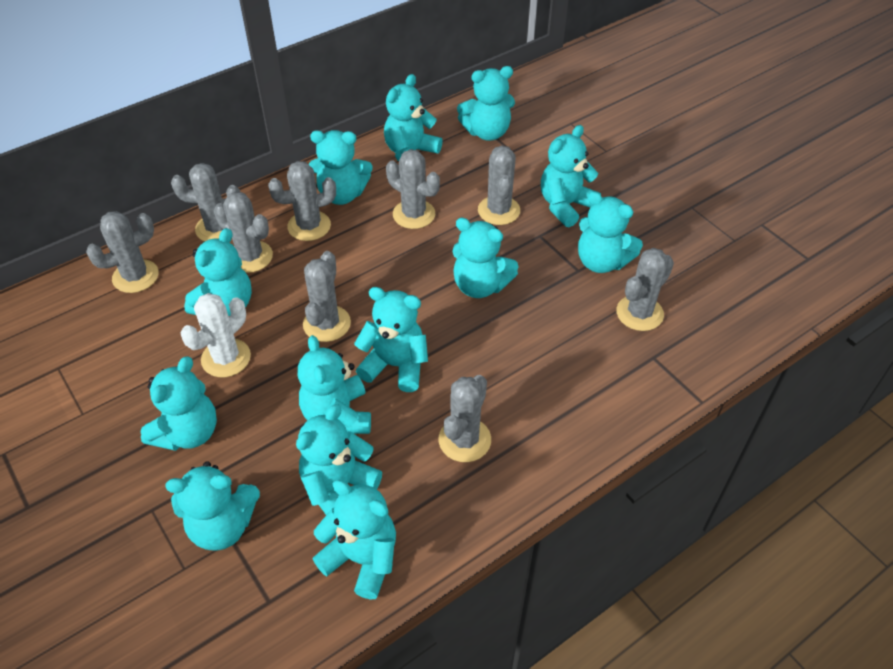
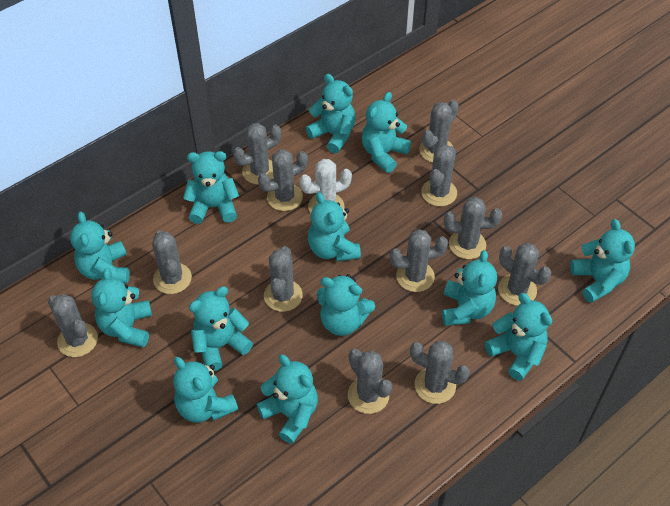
grey cactus: 9 -> 12

